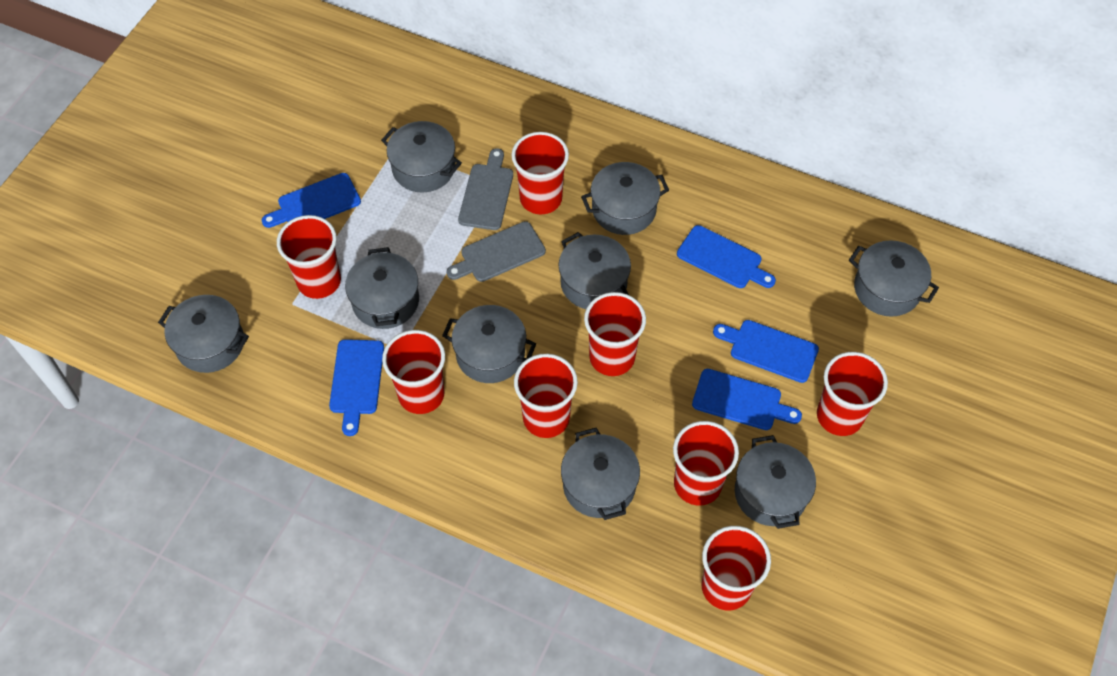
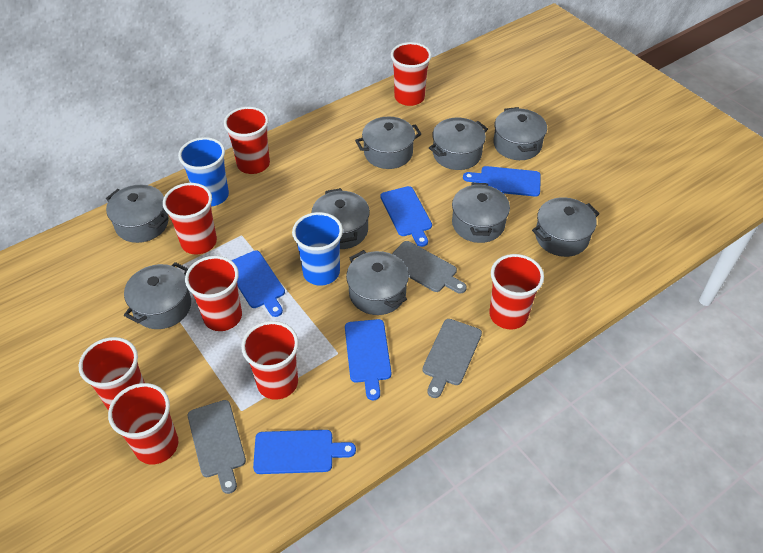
blue cup: 0 -> 2
grey cutting board: 2 -> 3

